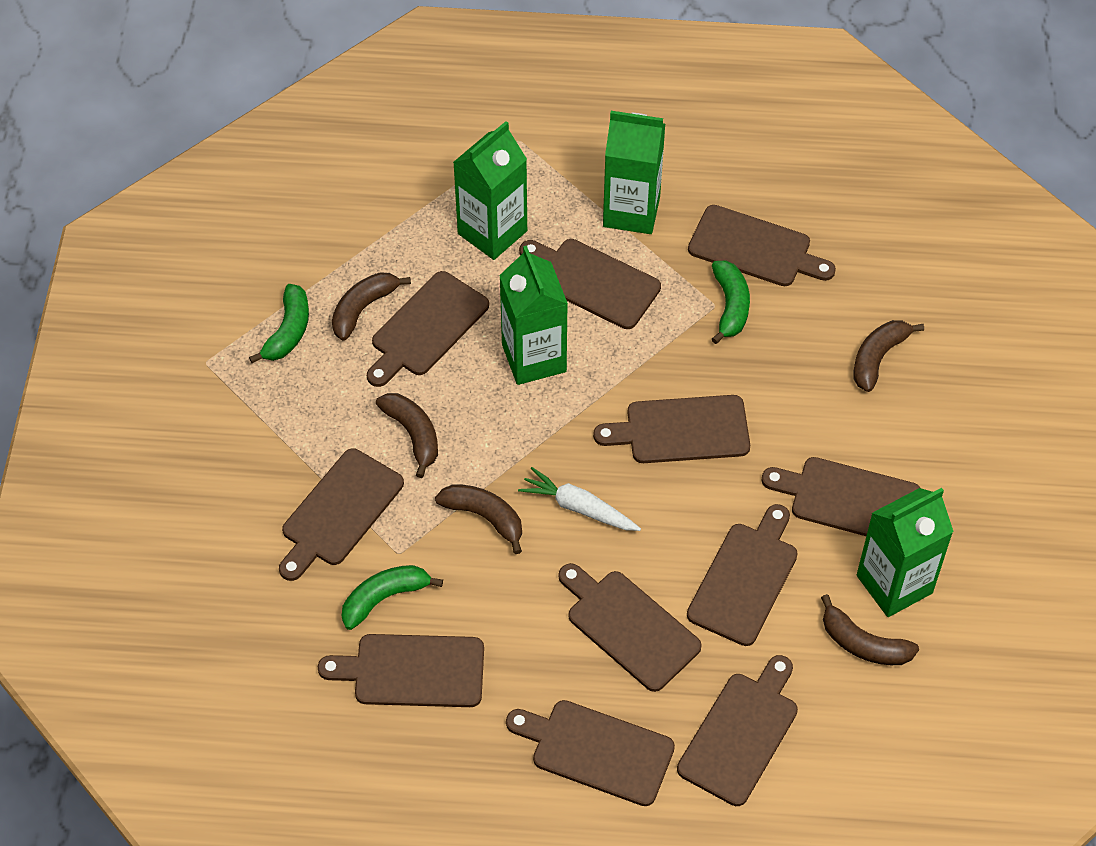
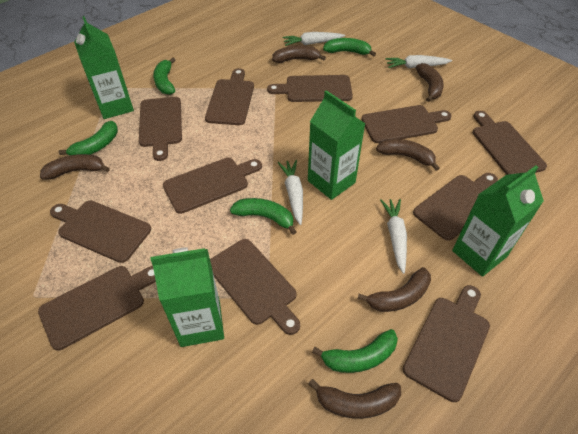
brown banana: 5 -> 6
green banana: 3 -> 5
white carrot: 1 -> 4

